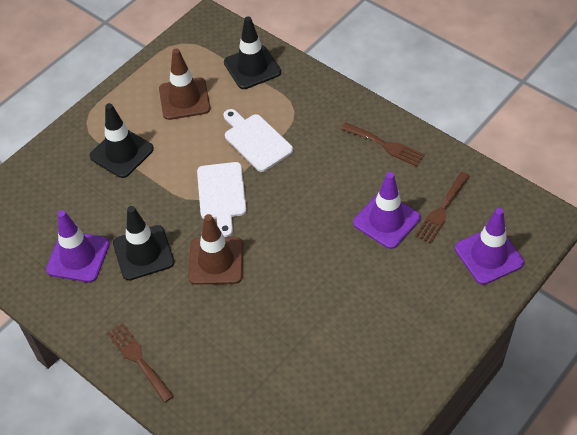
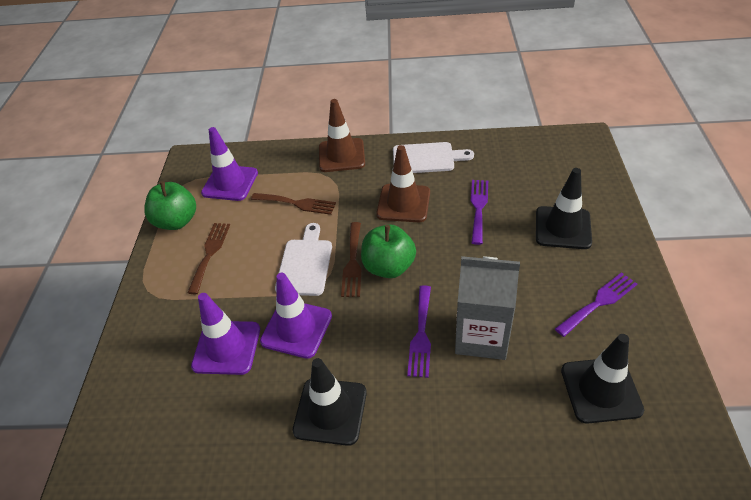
green apple: 0 -> 2
grey carton: 0 -> 1
purple fork: 0 -> 3

